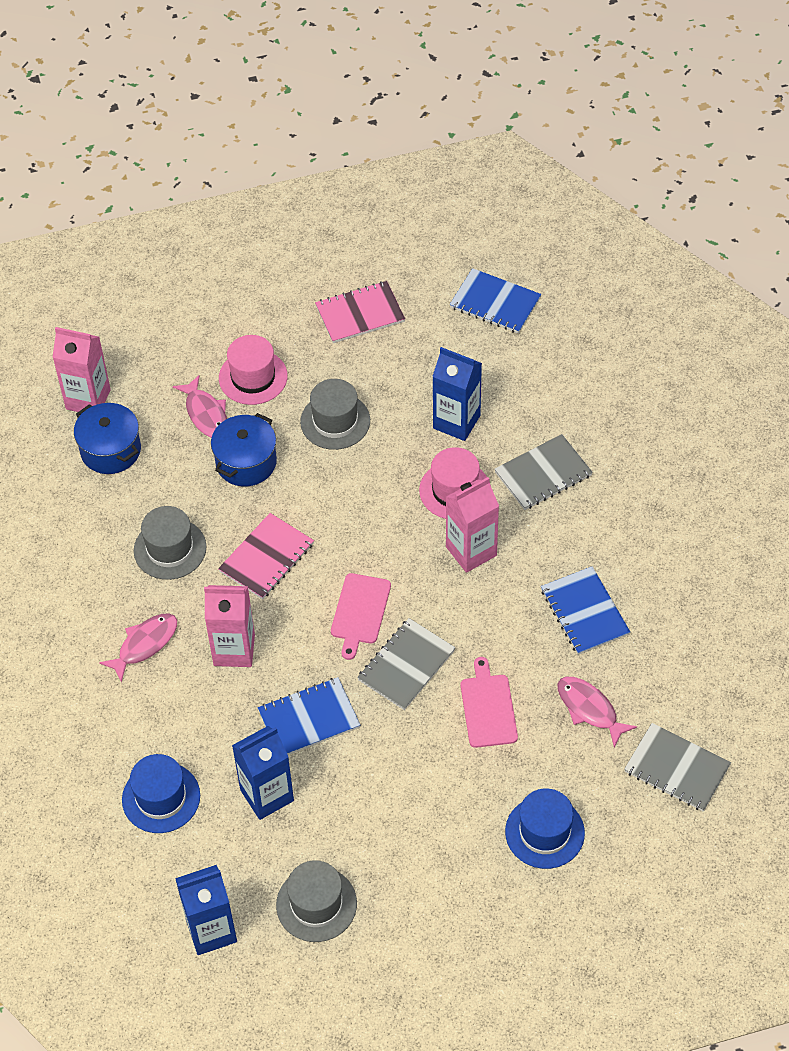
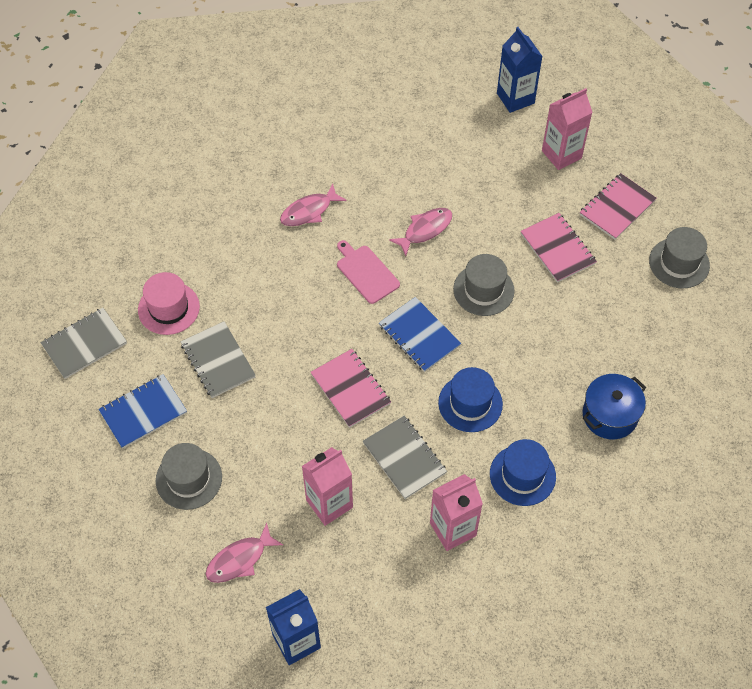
blue carton: 3 -> 2
blue notebook: 3 -> 2
blue pot: 2 -> 1
pink cutting board: 2 -> 1
pink hat: 2 -> 1
pink notebook: 2 -> 3

